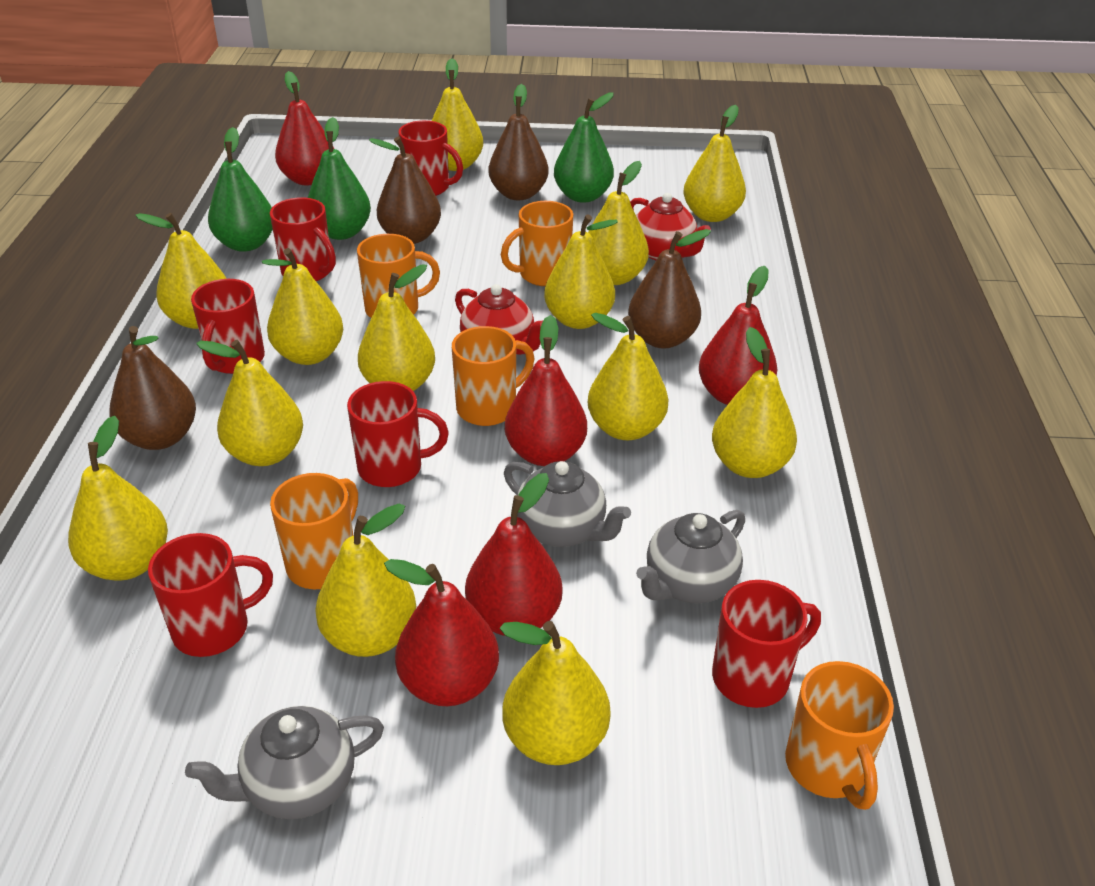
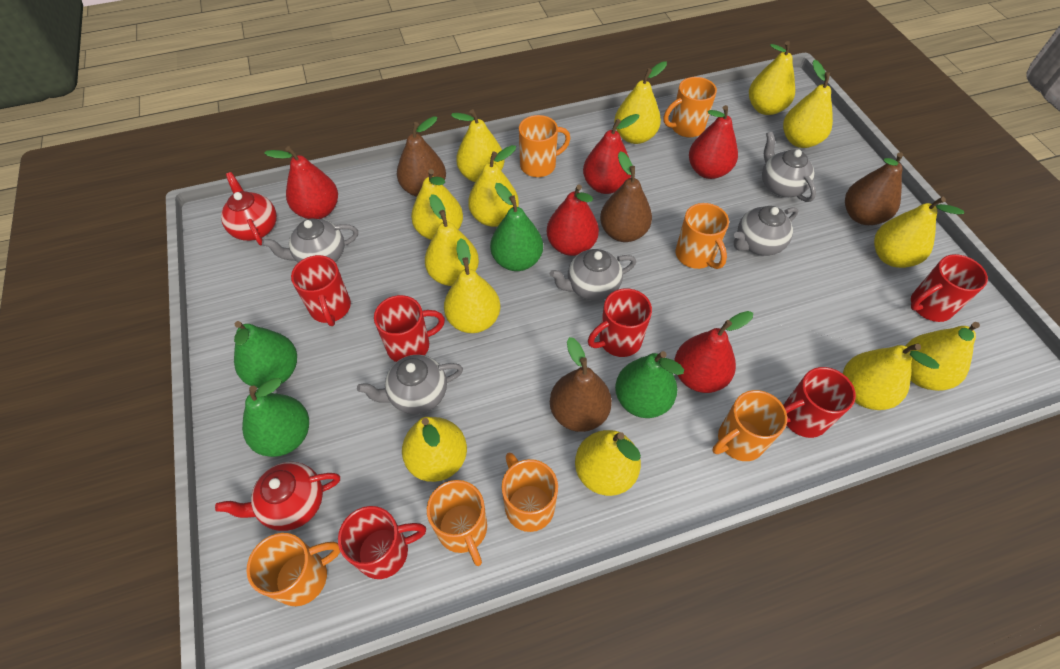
green pear: 3 -> 4
grey teapot: 3 -> 5
orange mug: 5 -> 7

